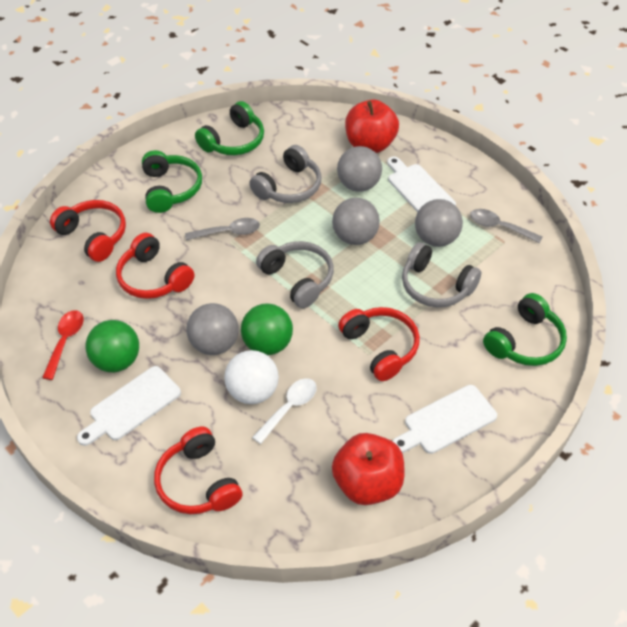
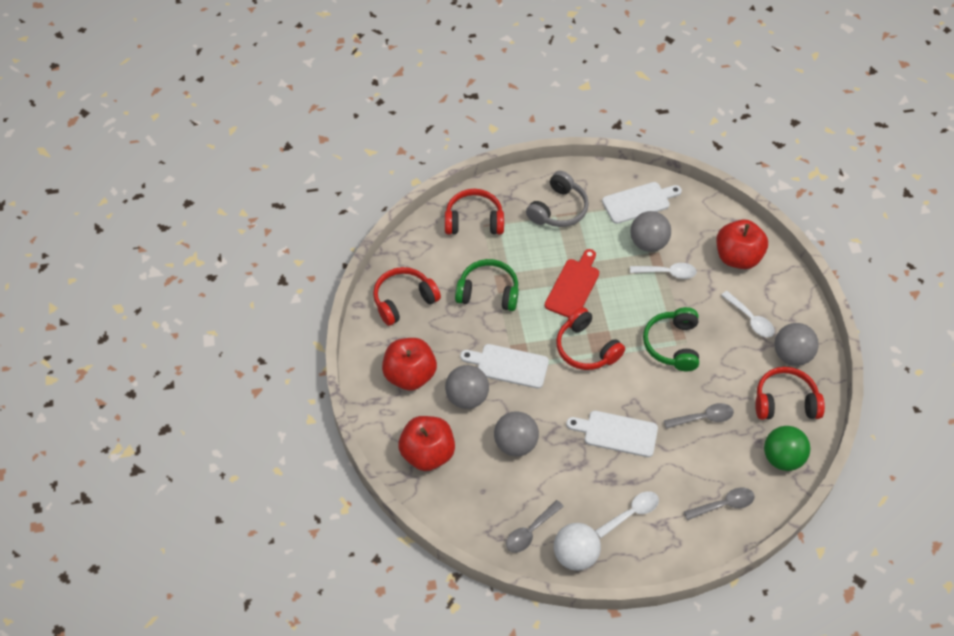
green ball: 2 -> 1
green headphones: 3 -> 2
grey headphones: 3 -> 1
grey spoon: 2 -> 3
red apple: 2 -> 3
red cutting board: 0 -> 1
red spoon: 1 -> 0
white spoon: 1 -> 3

